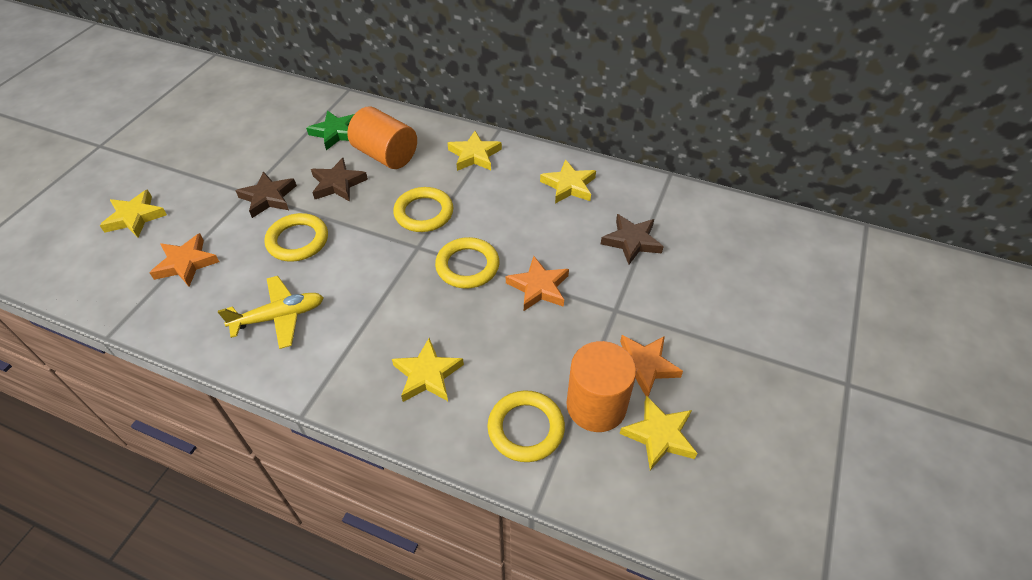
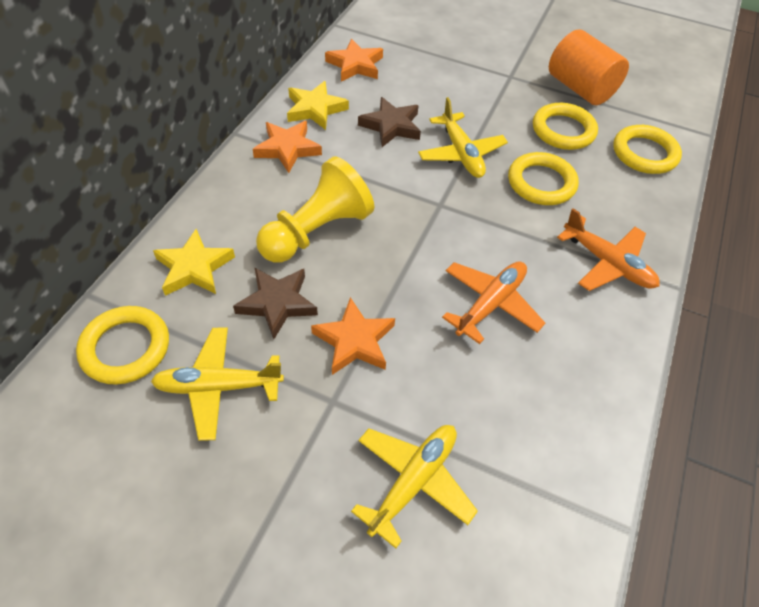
brown star: 3 -> 2
green star: 1 -> 0
orange cylinder: 2 -> 1
orange plane: 0 -> 2
yellow pawn: 0 -> 1
yellow plane: 1 -> 3
yellow star: 5 -> 2

